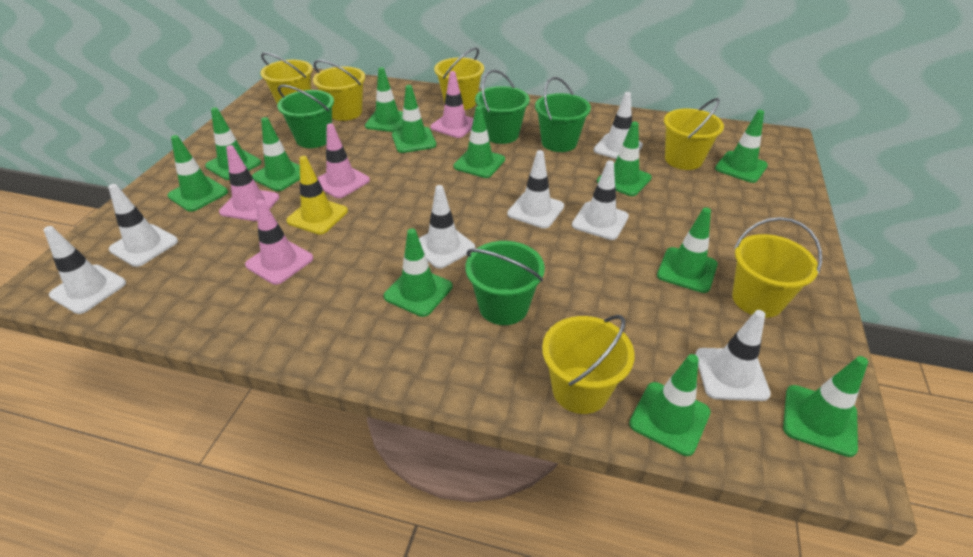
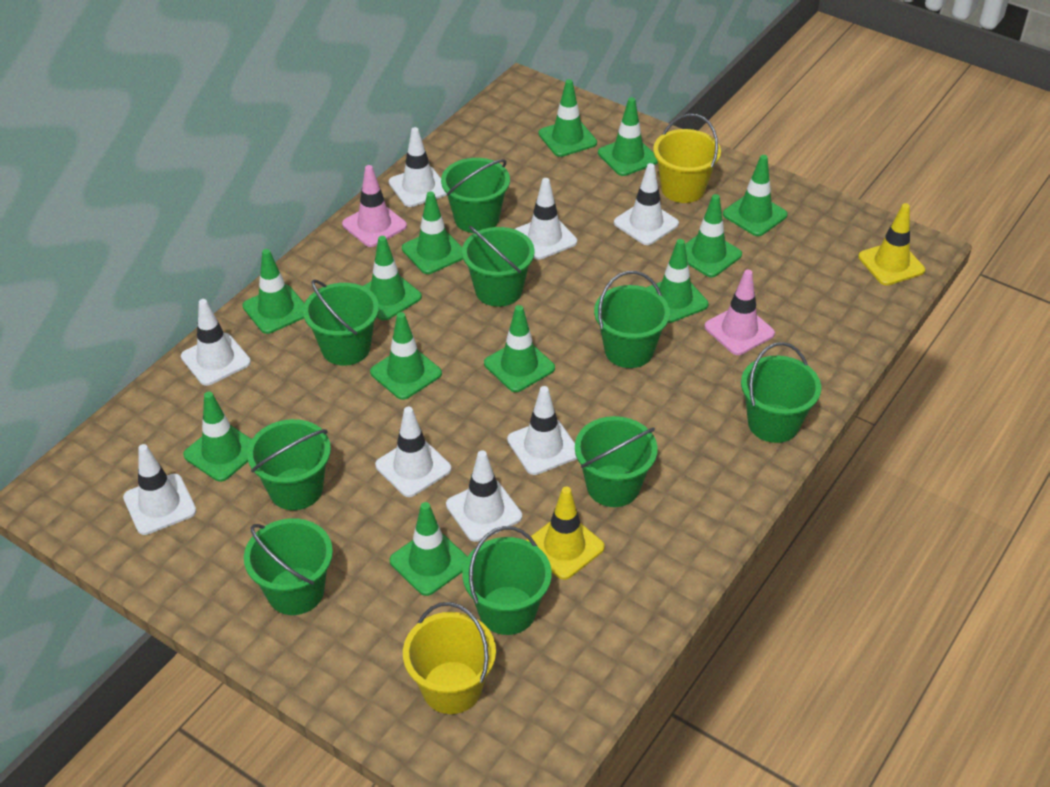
green bucket: 4 -> 9
pink traffic cone: 4 -> 2
white traffic cone: 7 -> 8
yellow bucket: 6 -> 2
yellow traffic cone: 1 -> 2

